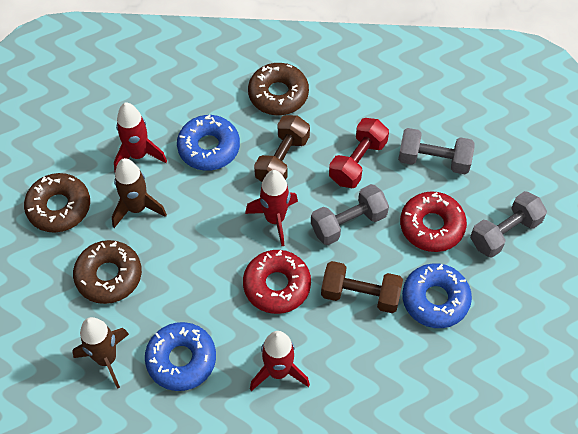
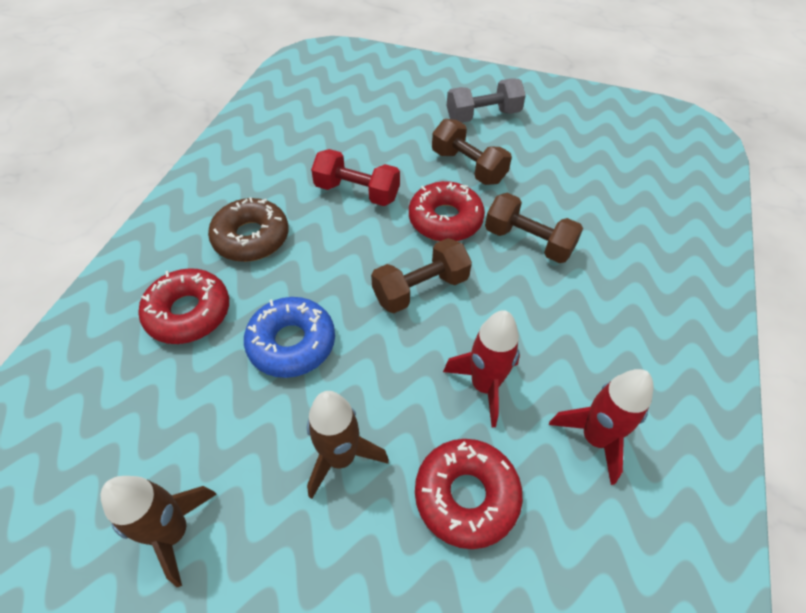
blue donut: 3 -> 1
brown donut: 3 -> 1
brown dumbbell: 2 -> 3
grey dumbbell: 3 -> 1
red donut: 2 -> 3
red rocket: 3 -> 2

